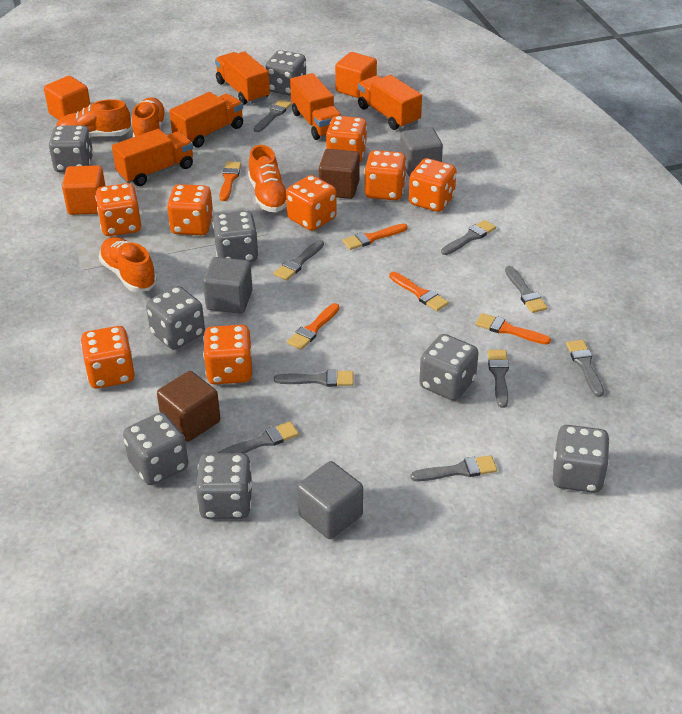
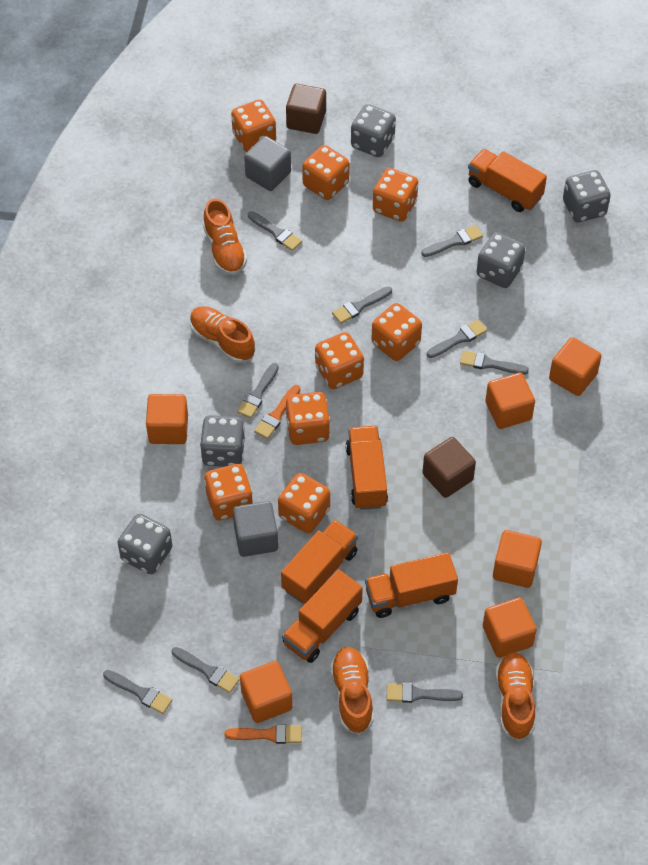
grey cube: 3 -> 2
grey dice: 8 -> 5
orange brush: 5 -> 2
orange cube: 3 -> 6

